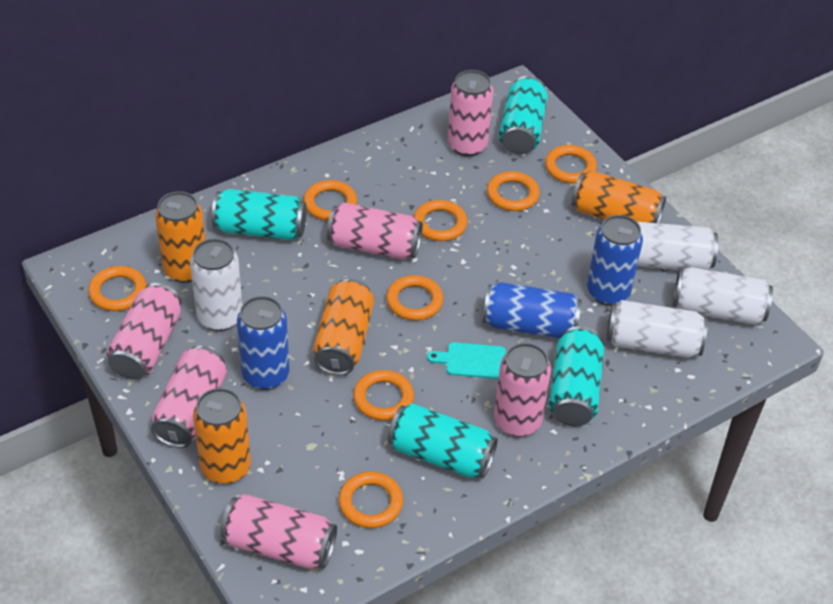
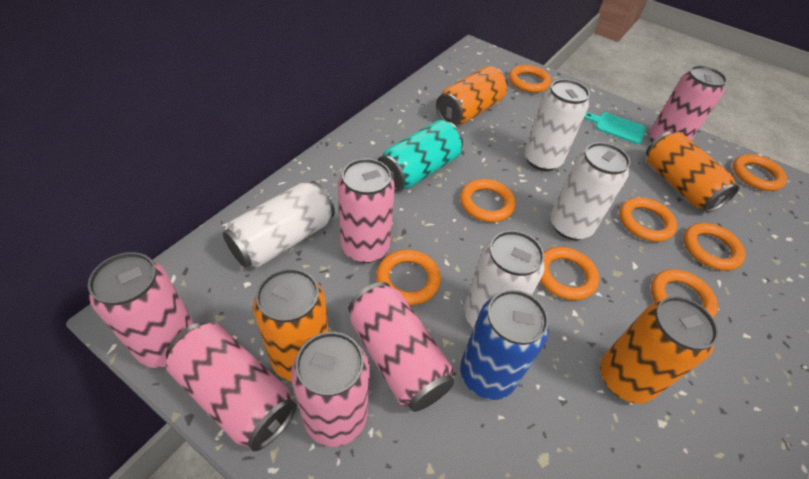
blue can: 3 -> 1
turquoise can: 4 -> 1

